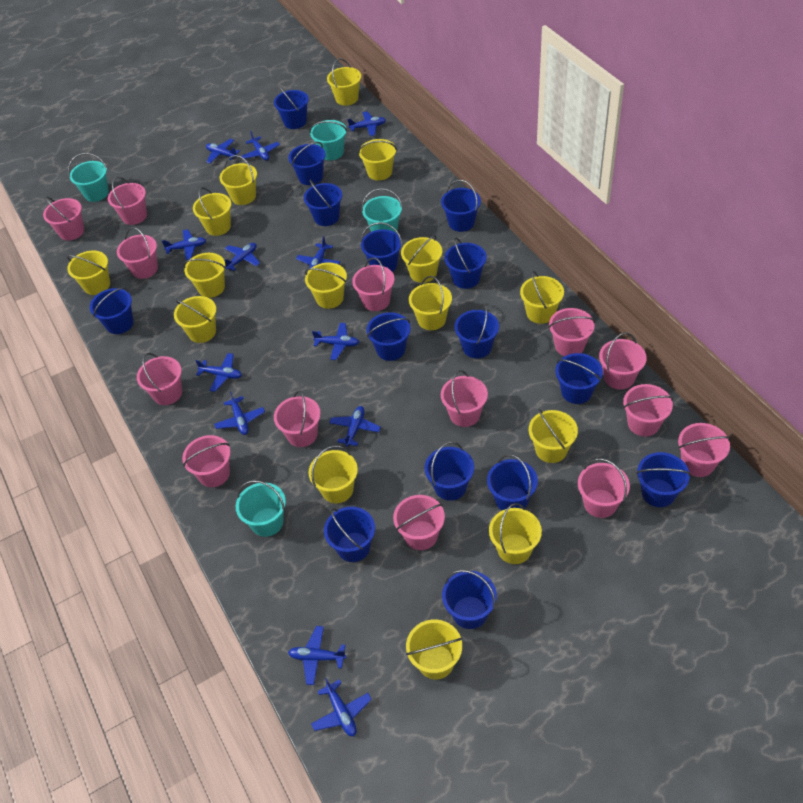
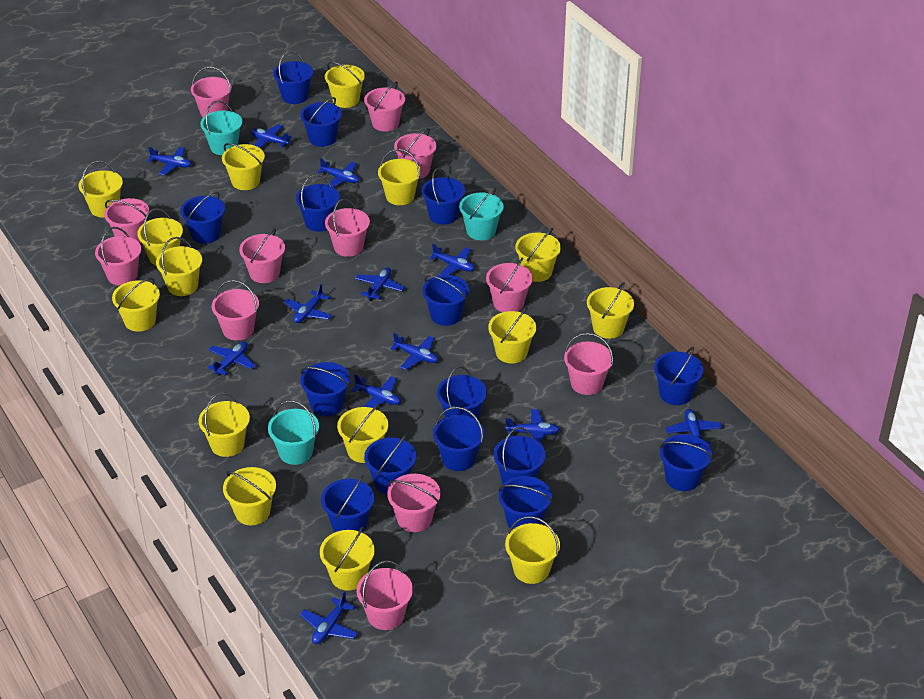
pink bucket: 14 -> 12
turquoise bucket: 4 -> 3

